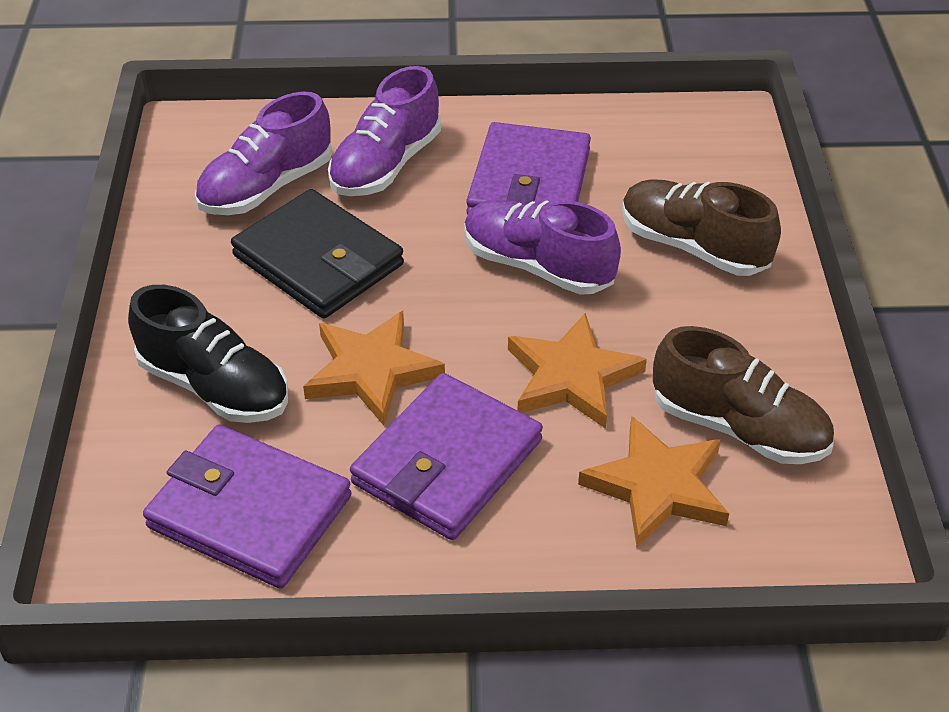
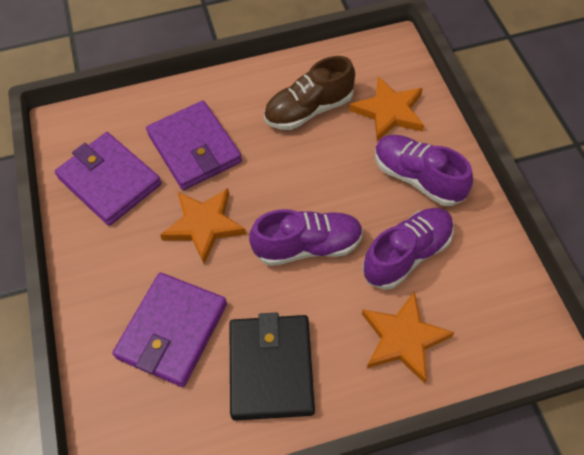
black shoe: 1 -> 0
brown shoe: 2 -> 1

